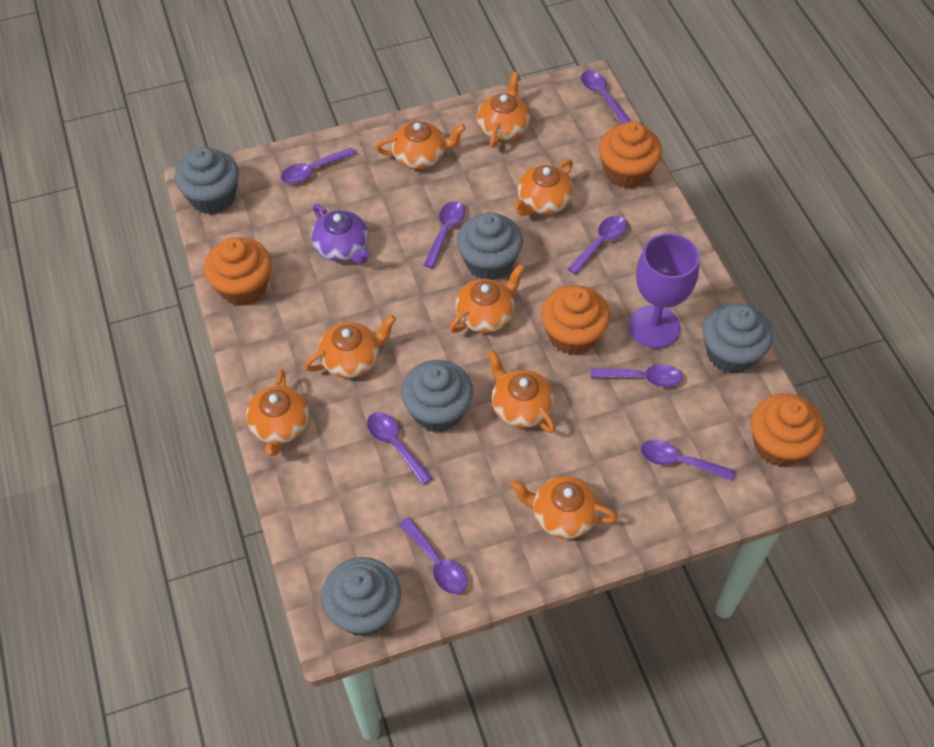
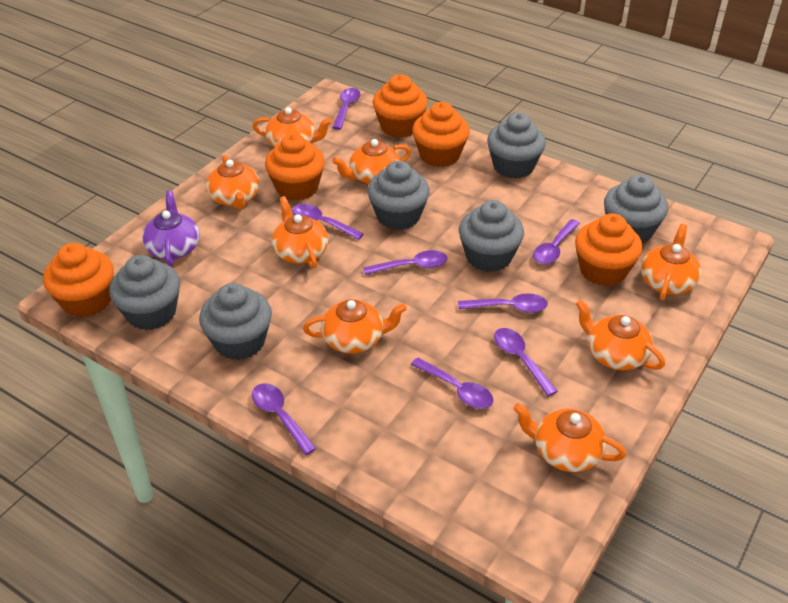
grey cupcake: 5 -> 6
orange cupcake: 4 -> 5
purple goblet: 1 -> 0

